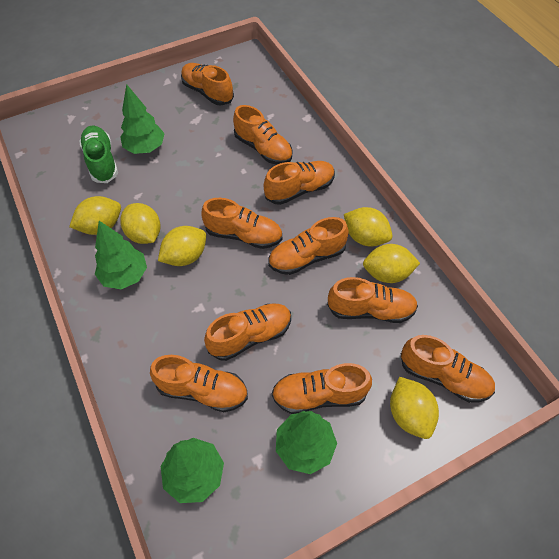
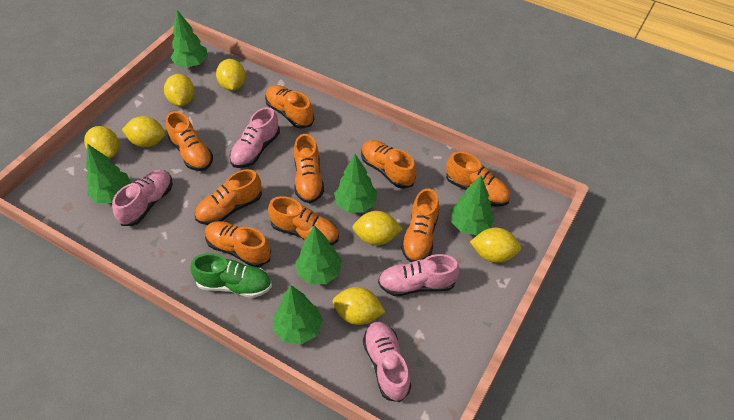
green tree: 4 -> 6
orange shoe: 10 -> 9
pink shoe: 0 -> 4
yellow lemon: 6 -> 7

